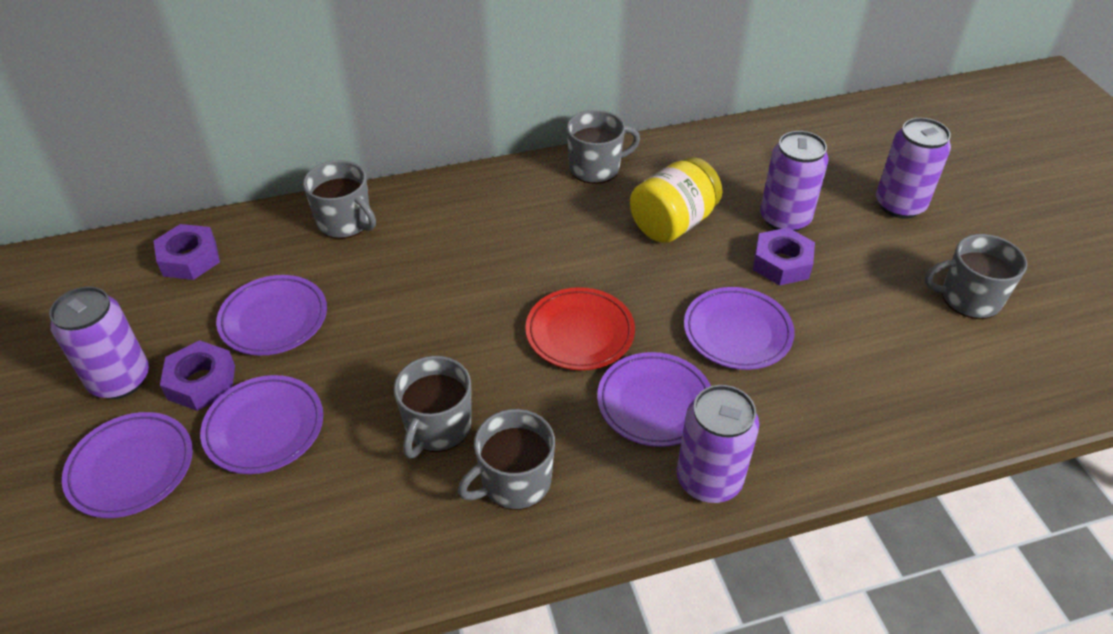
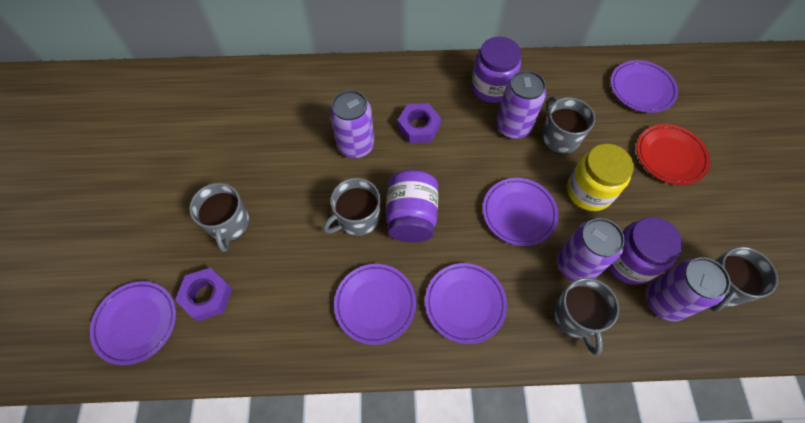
purple jar: 0 -> 3
purple nut: 3 -> 2

